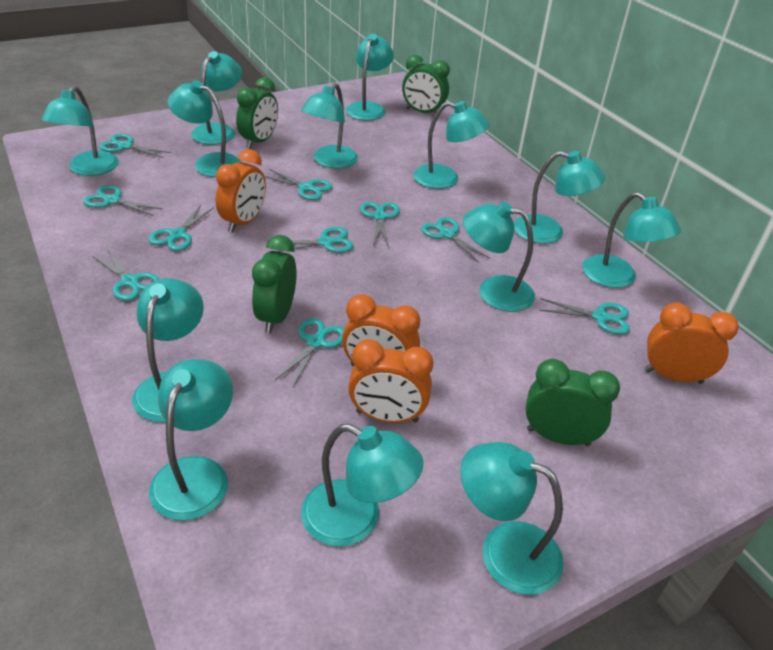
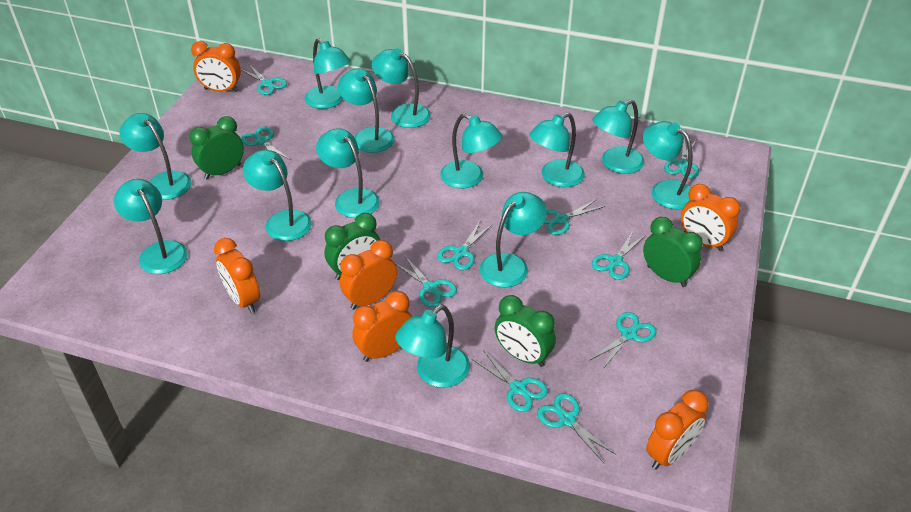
orange clock: 4 -> 6

